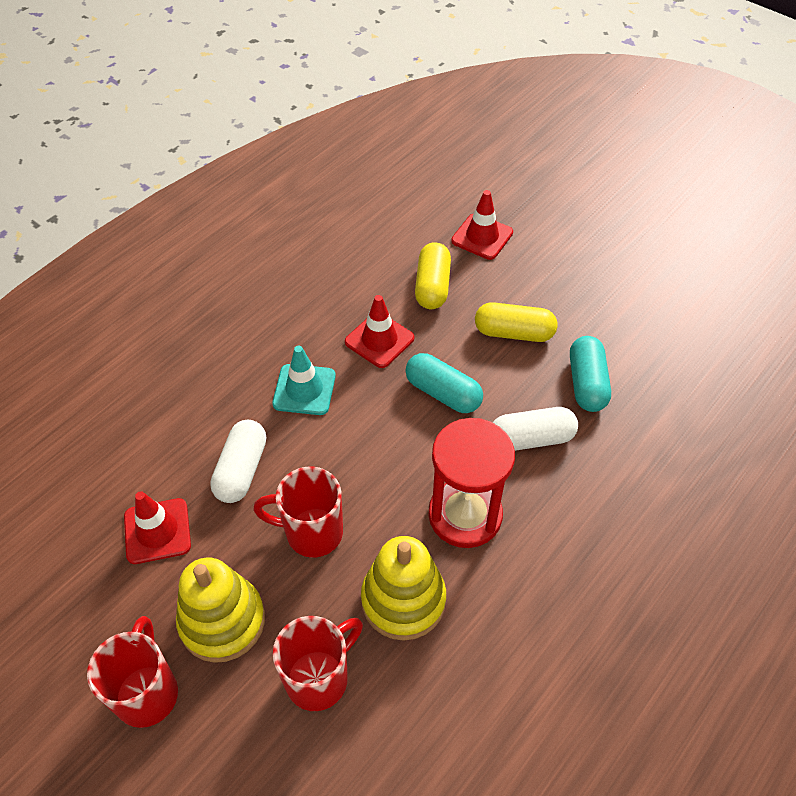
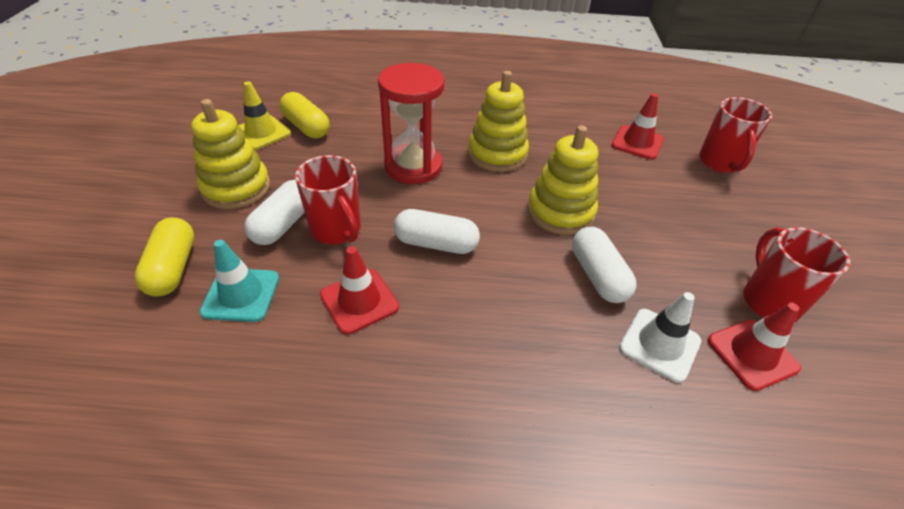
turquoise capsule: 2 -> 0
white capsule: 2 -> 3
white traffic cone: 0 -> 1
yellow stacking toy: 2 -> 3
yellow traffic cone: 0 -> 1

